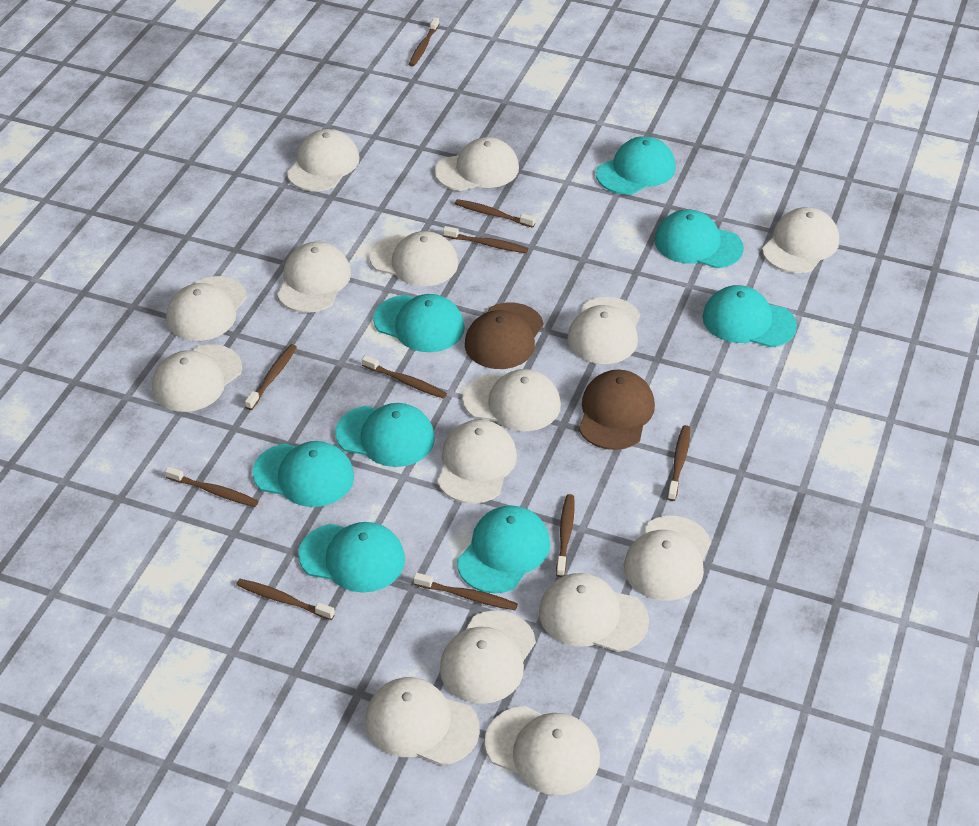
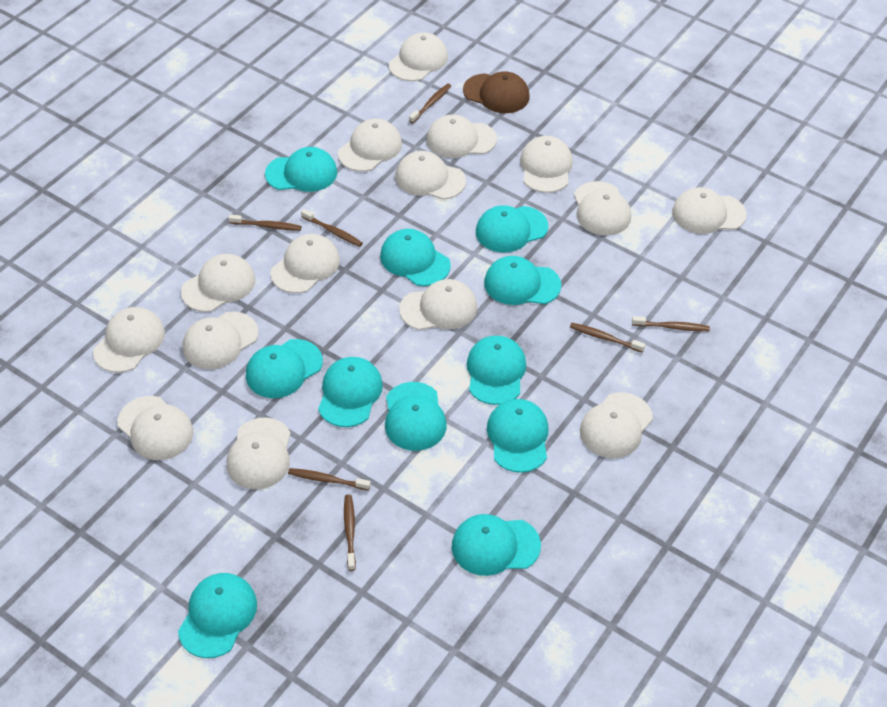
brown cap: 2 -> 1
brown toothbrush: 10 -> 7
turquoise cap: 8 -> 11

